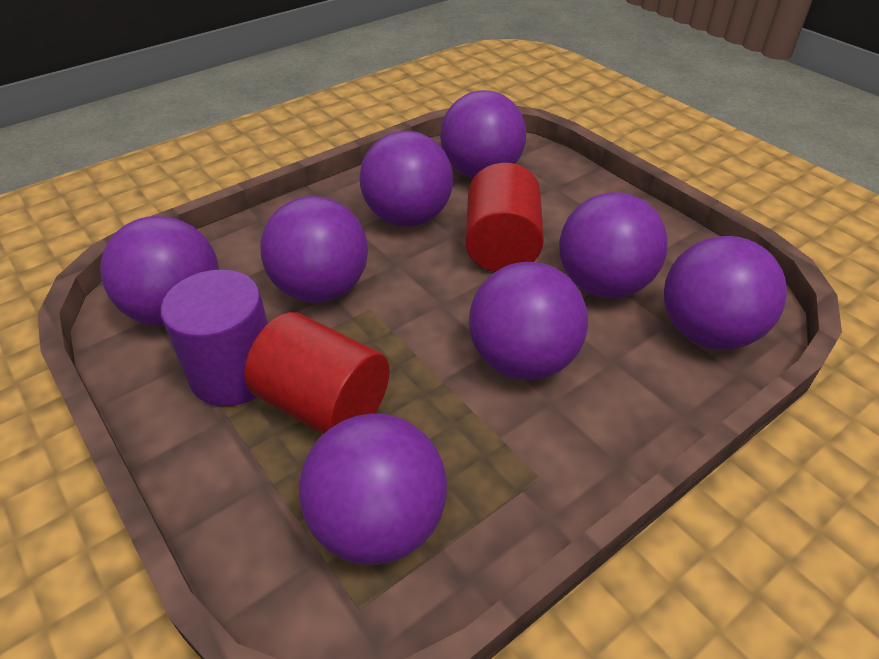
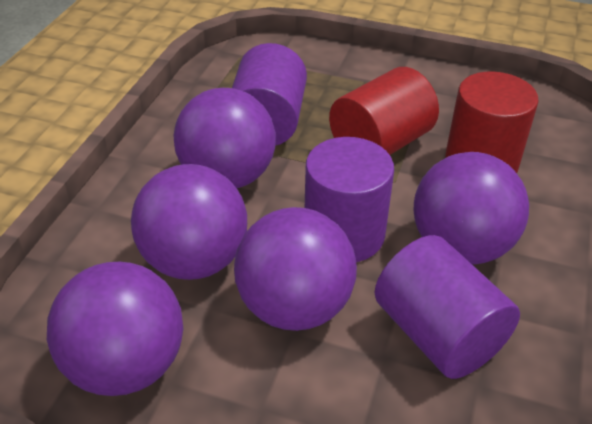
purple ball: 8 -> 5
purple cylinder: 1 -> 3

